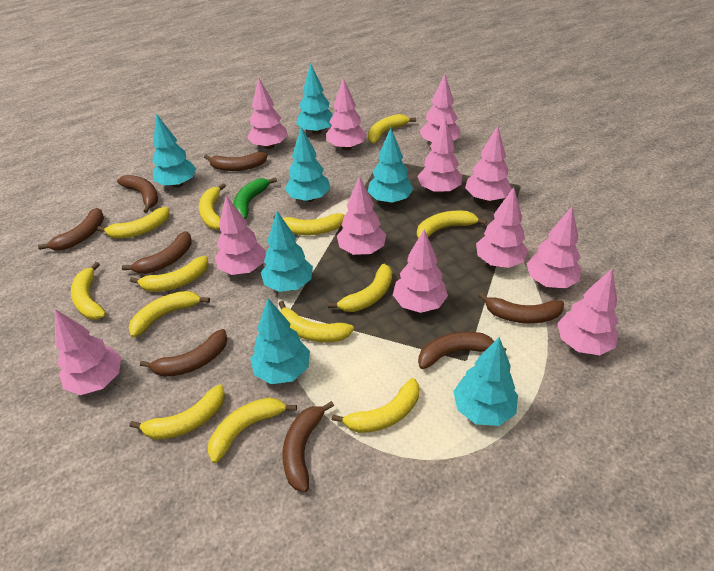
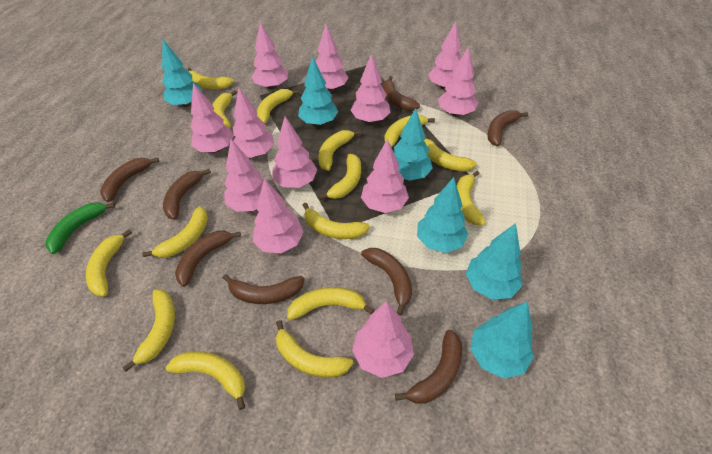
turquoise tree: 7 -> 6
yellow banana: 13 -> 15

